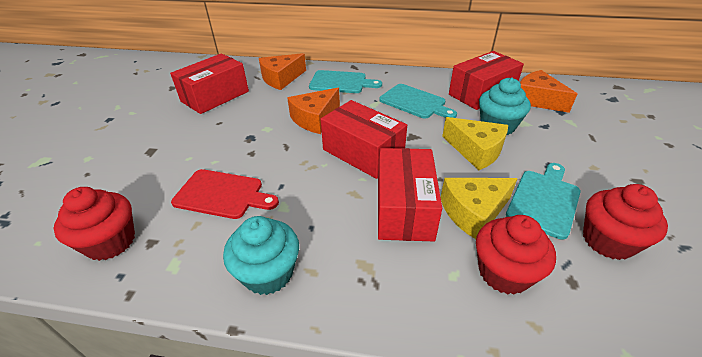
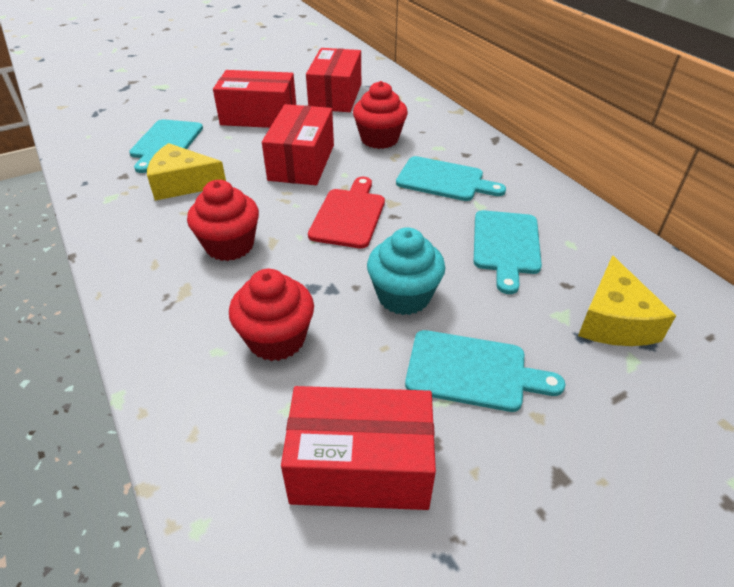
orange cheese: 3 -> 0
turquoise cupcake: 2 -> 1
turquoise cutting board: 3 -> 4

